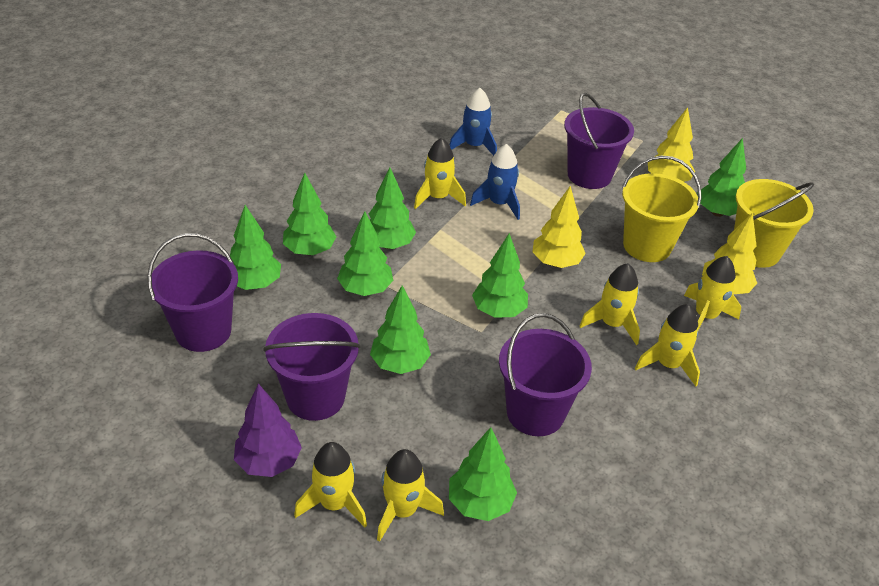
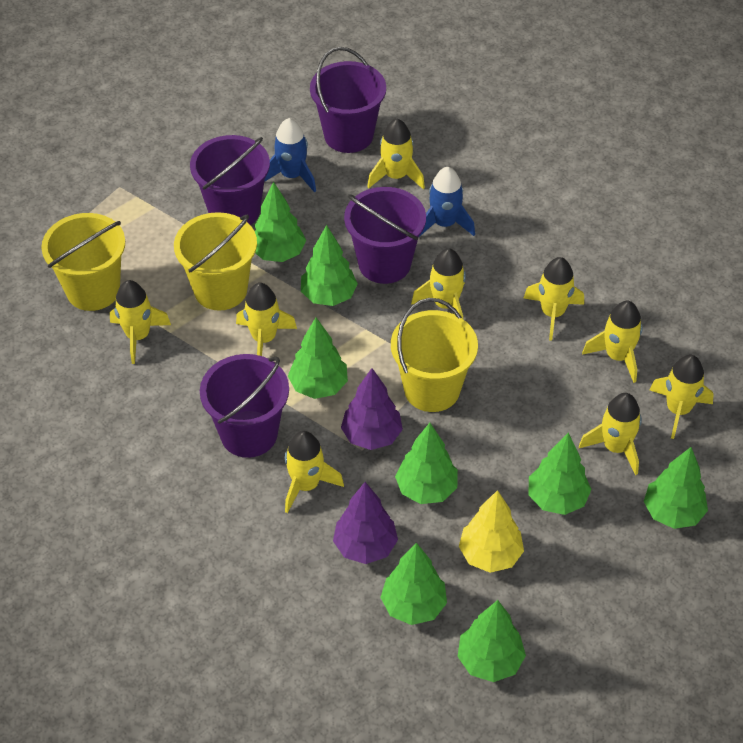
purple tree: 1 -> 2
yellow bucket: 2 -> 3
yellow rocket: 6 -> 9
yellow tree: 3 -> 1

